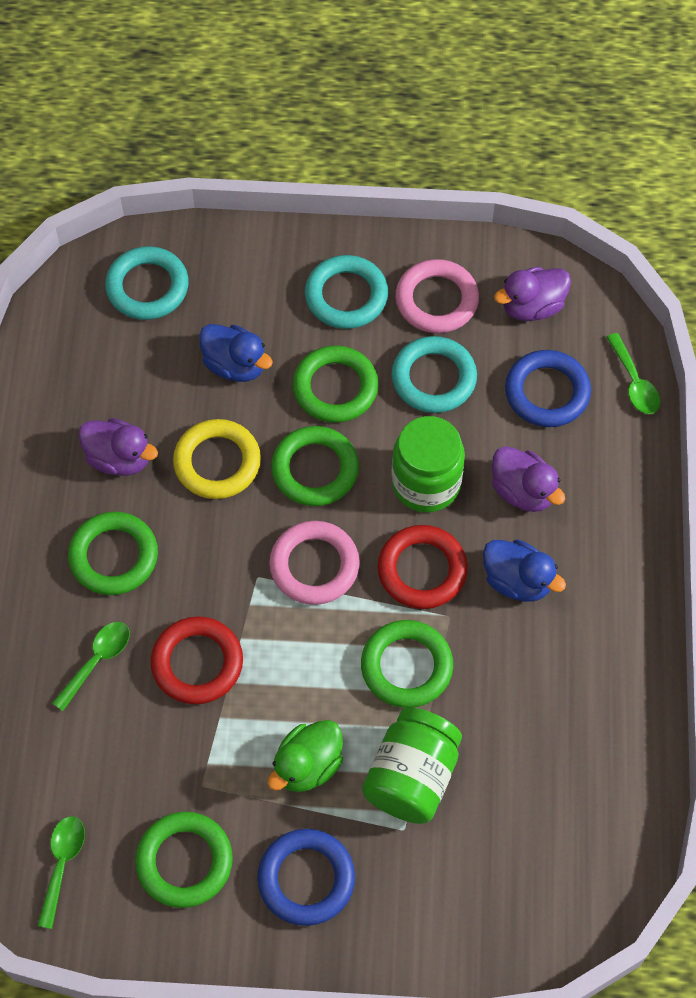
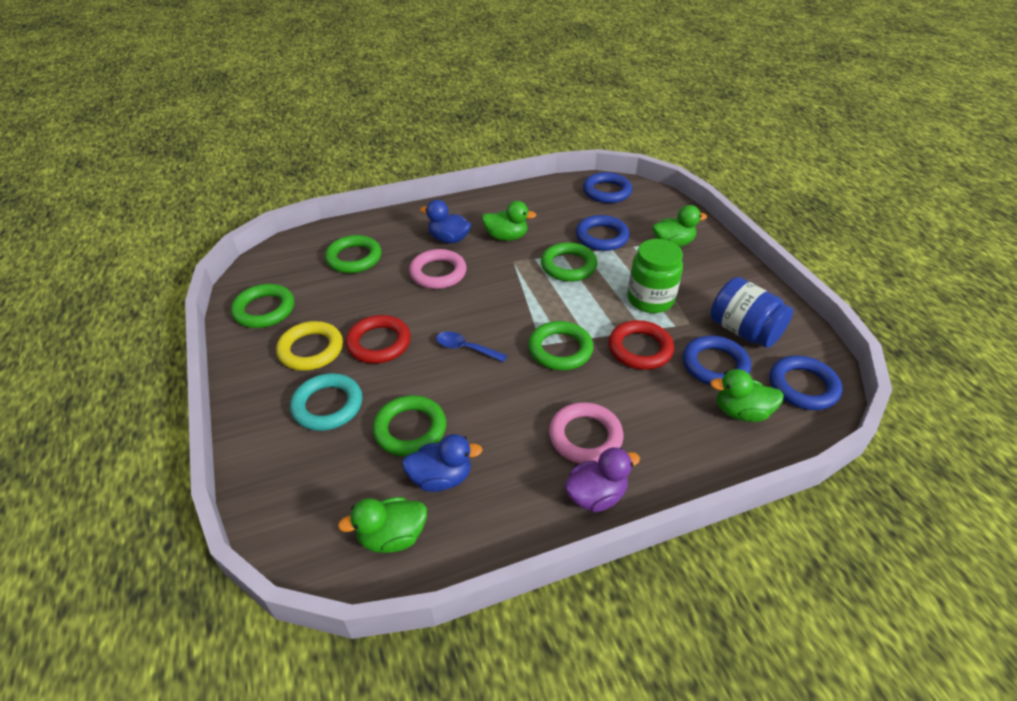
blue jar: 0 -> 1
blue ring: 2 -> 4
blue spoon: 0 -> 1
green duck: 1 -> 4
green jar: 2 -> 1
green spoon: 3 -> 0
purple duck: 3 -> 1
turquoise ring: 3 -> 1

